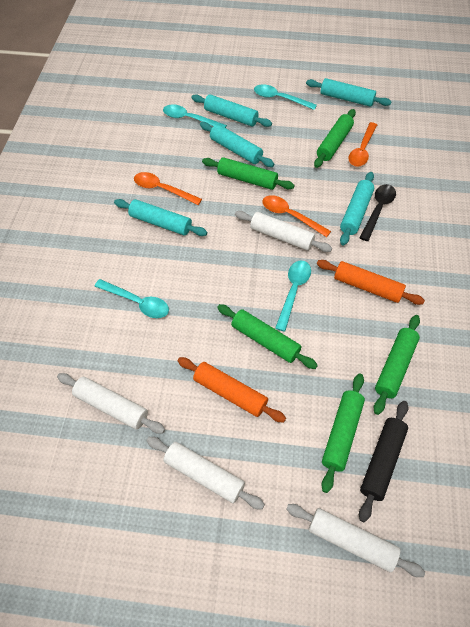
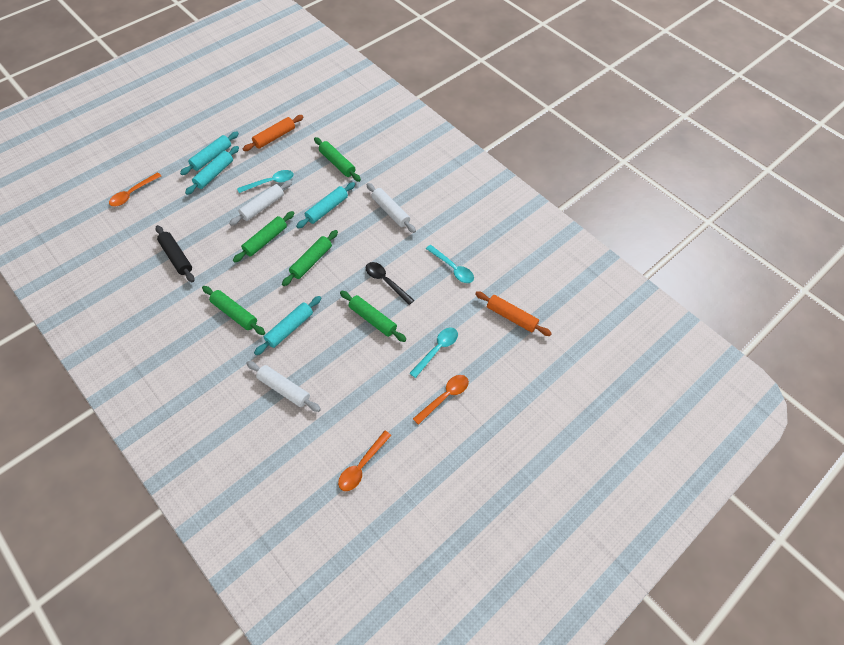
turquoise rolling pin: 5 -> 4
turquoise spoon: 4 -> 3
white rolling pin: 4 -> 3

